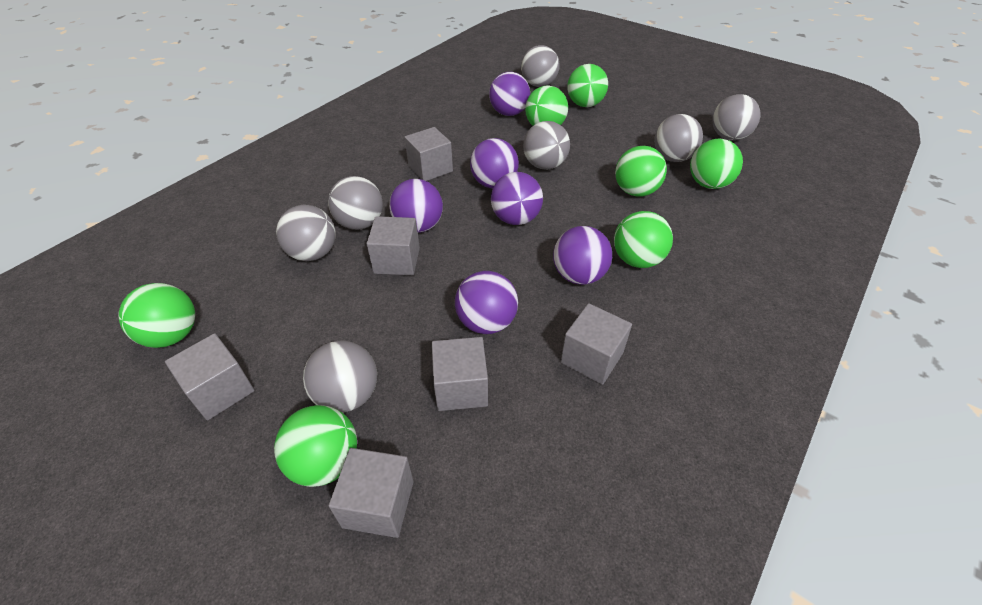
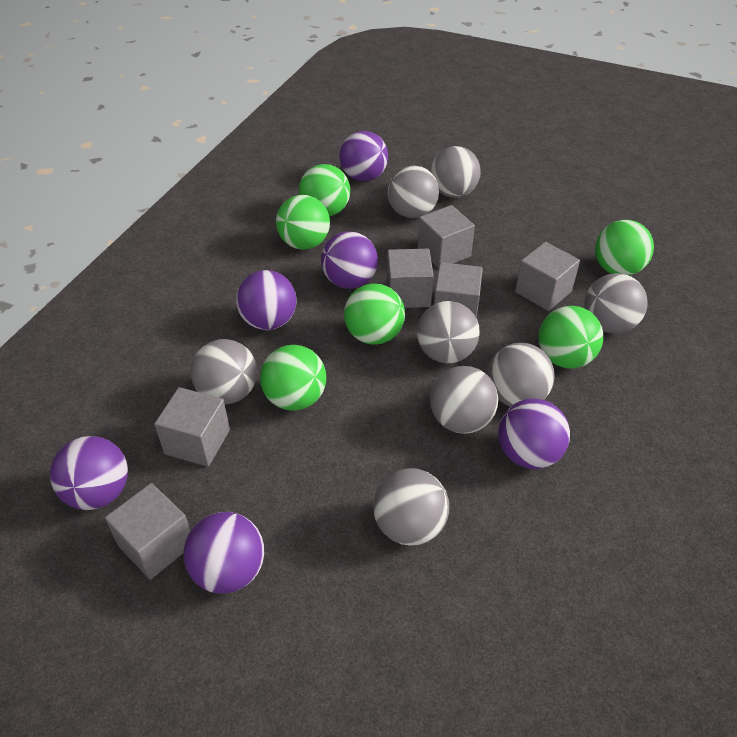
green ball: 7 -> 6
grey ball: 7 -> 8

